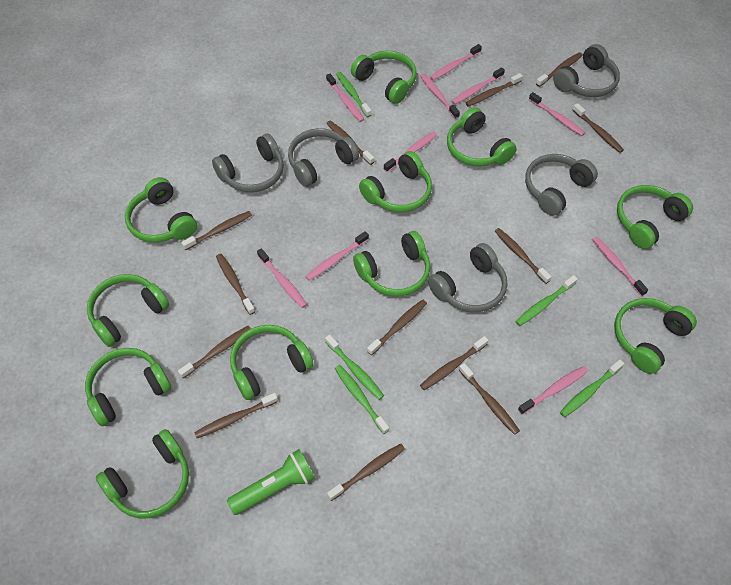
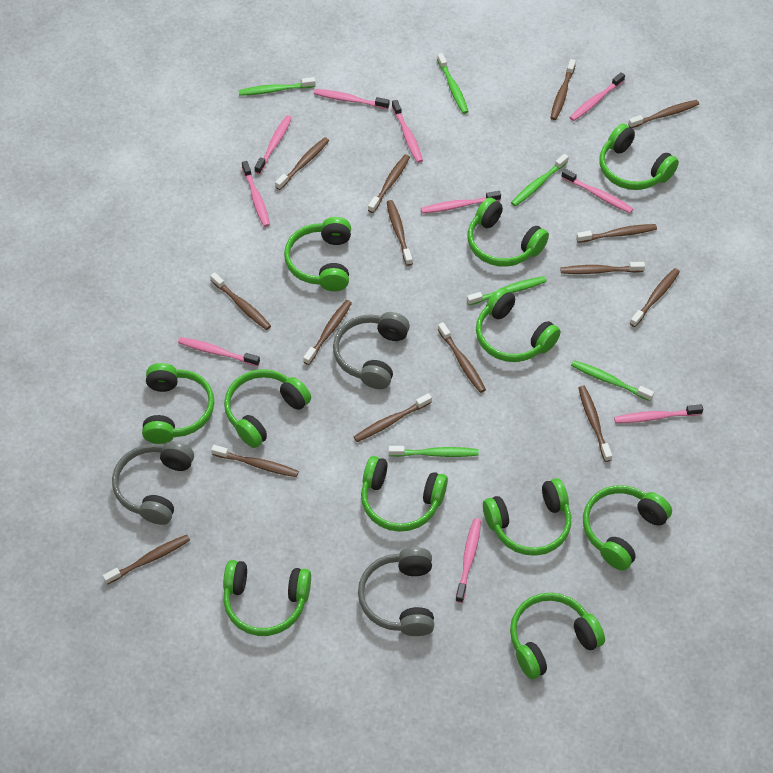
brown toothbrush: 13 -> 15
green flashlight: 1 -> 0
green toothbrush: 5 -> 6
grey headphones: 5 -> 3

